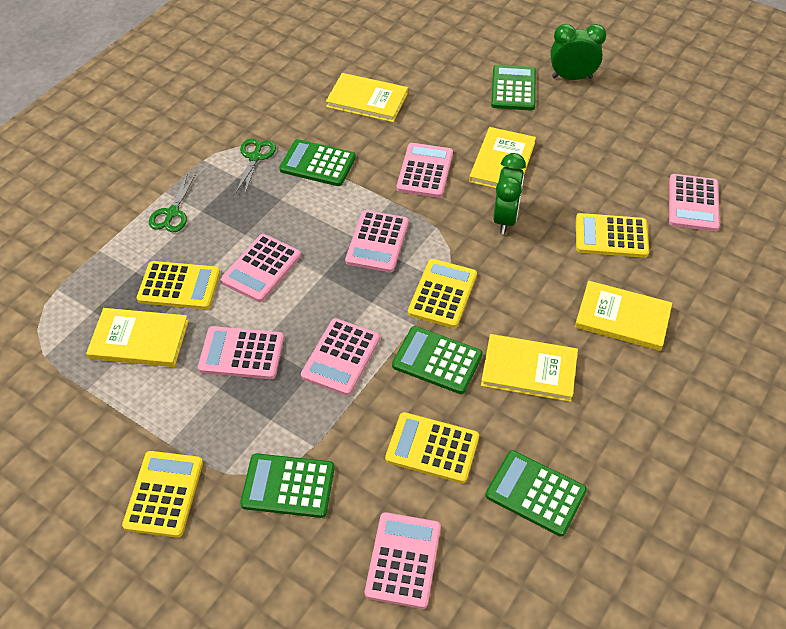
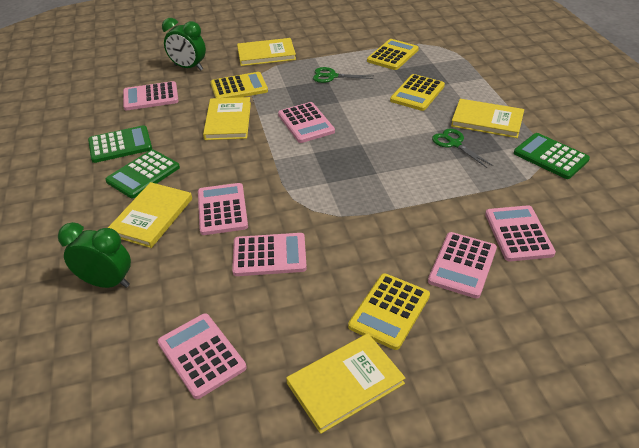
green calculator: 5 -> 3
yellow calculator: 5 -> 4

